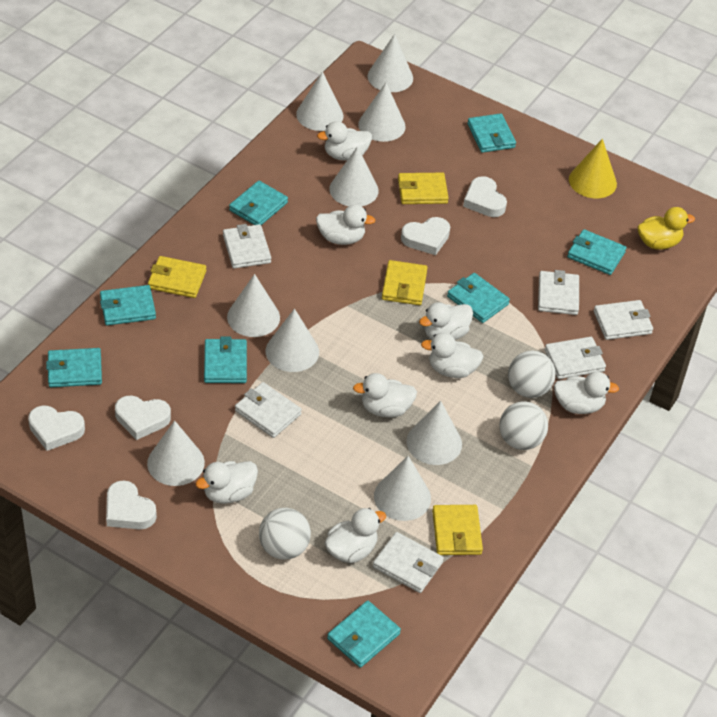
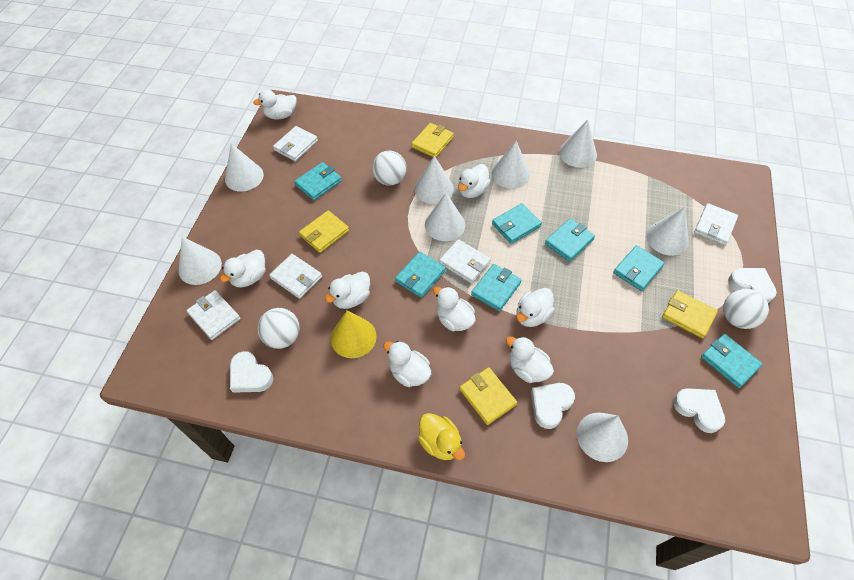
turquoise wallet: 8 -> 7
white cone: 9 -> 8
white heart: 5 -> 4
white wallet: 6 -> 5

